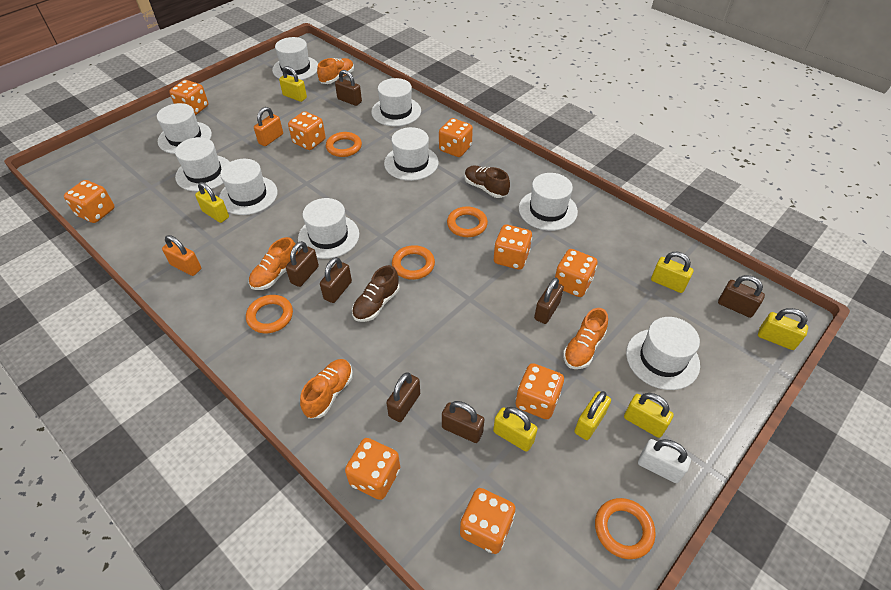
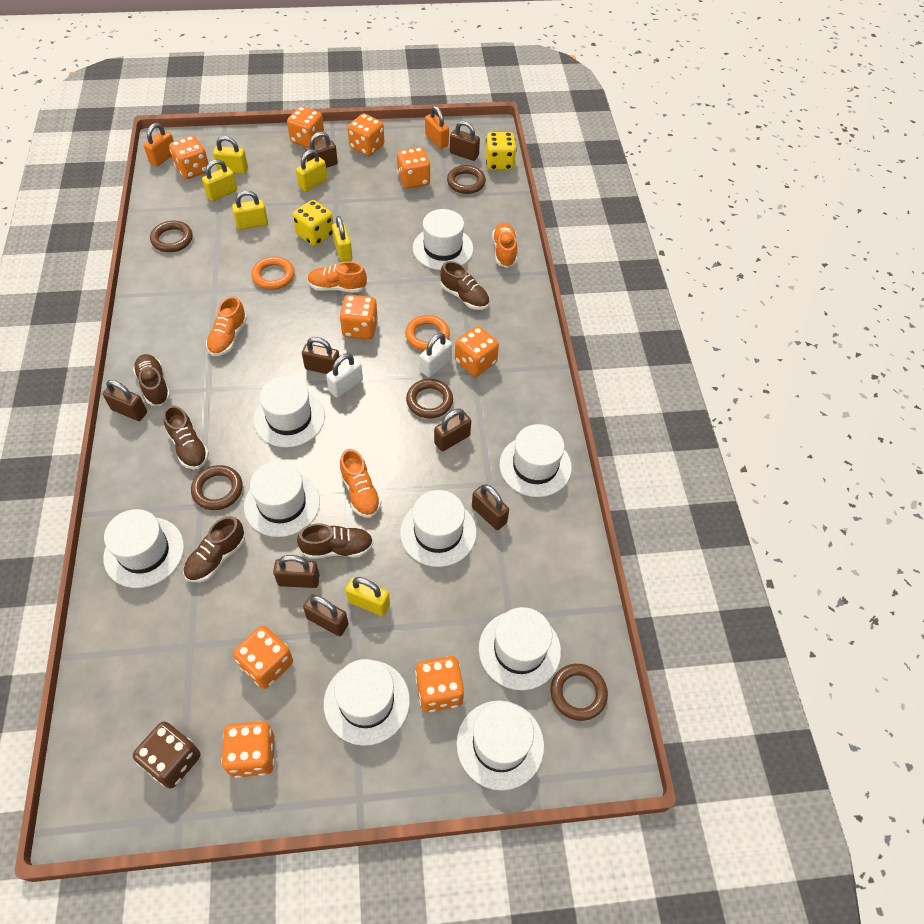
brown dice: 0 -> 1
brown padlock: 7 -> 8
brown ring: 0 -> 5
brown shoe: 2 -> 5
orange ring: 5 -> 2
white padlock: 1 -> 2
yellow dice: 0 -> 2
yellow padlock: 7 -> 6

